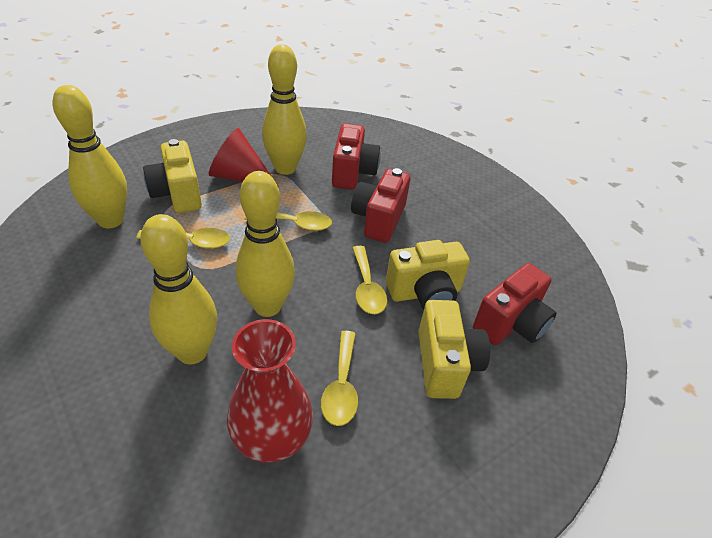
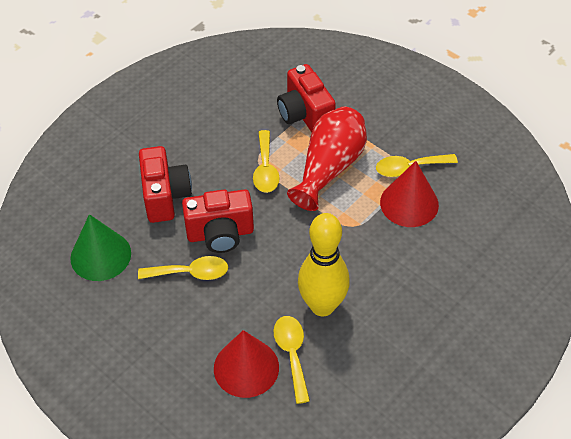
green cone: 0 -> 1
red cone: 1 -> 2
yellow bowling pin: 4 -> 1
yellow camera: 3 -> 0

